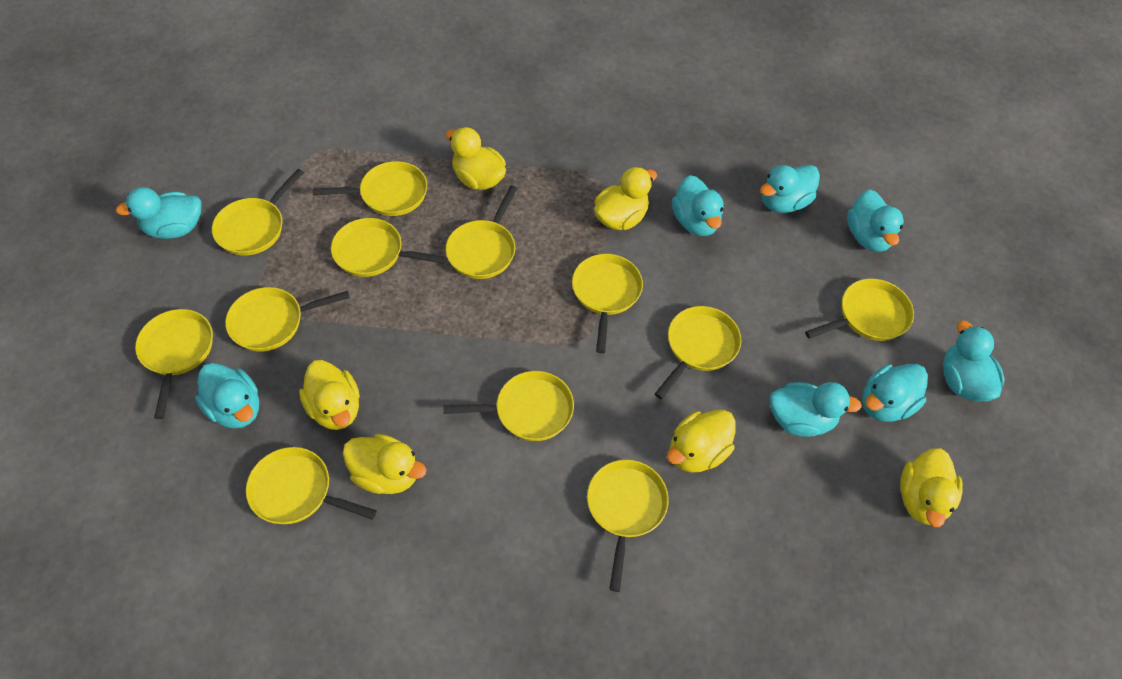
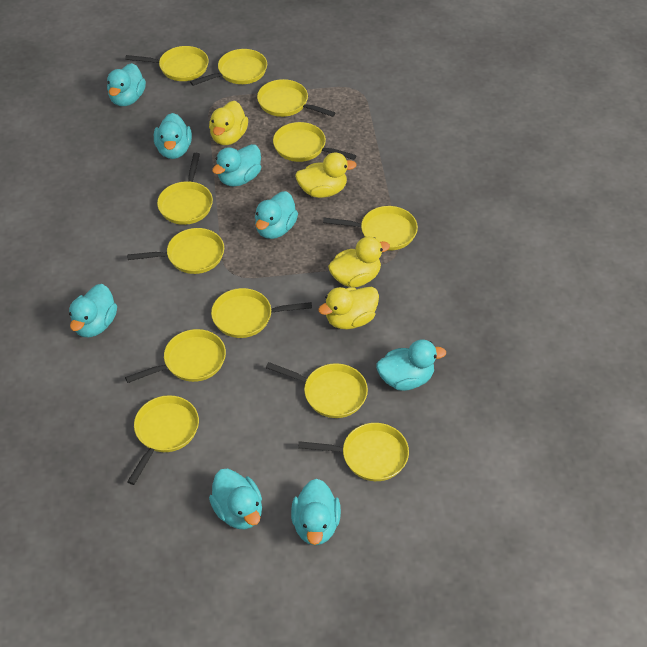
yellow duck: 6 -> 4

